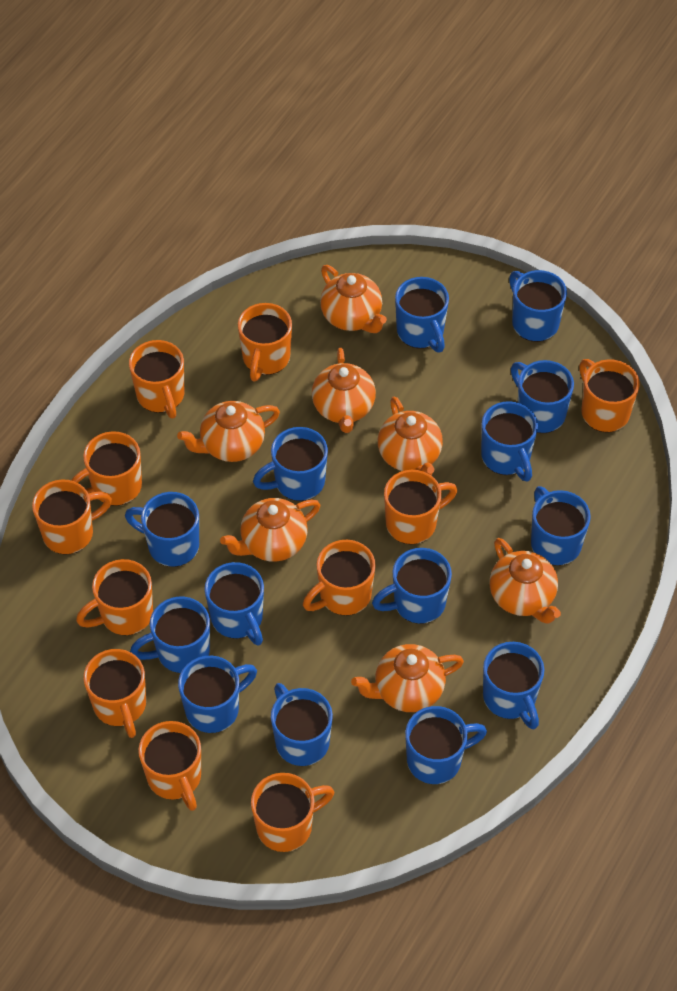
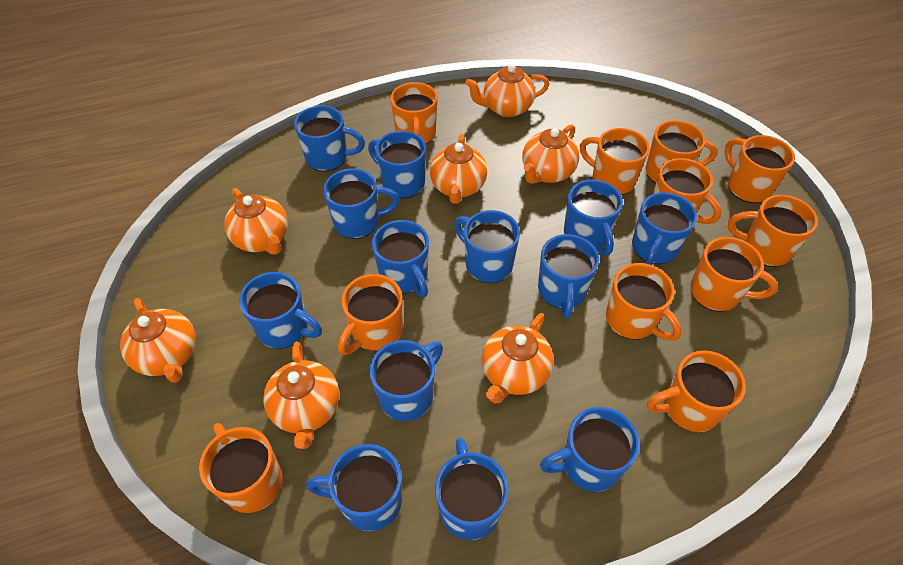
blue mug: 14 -> 13

